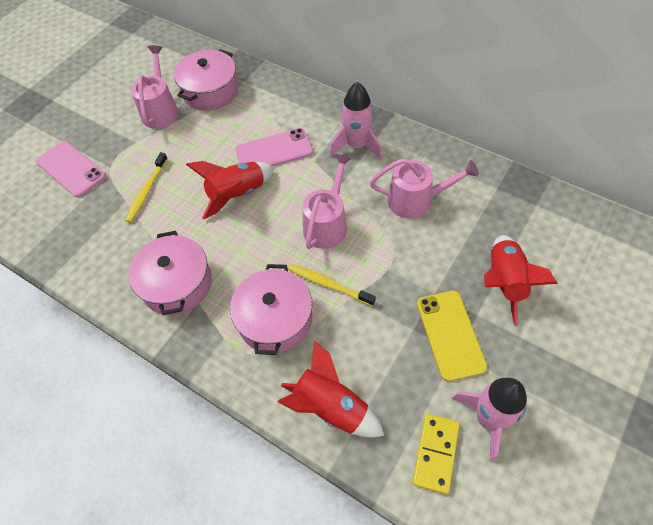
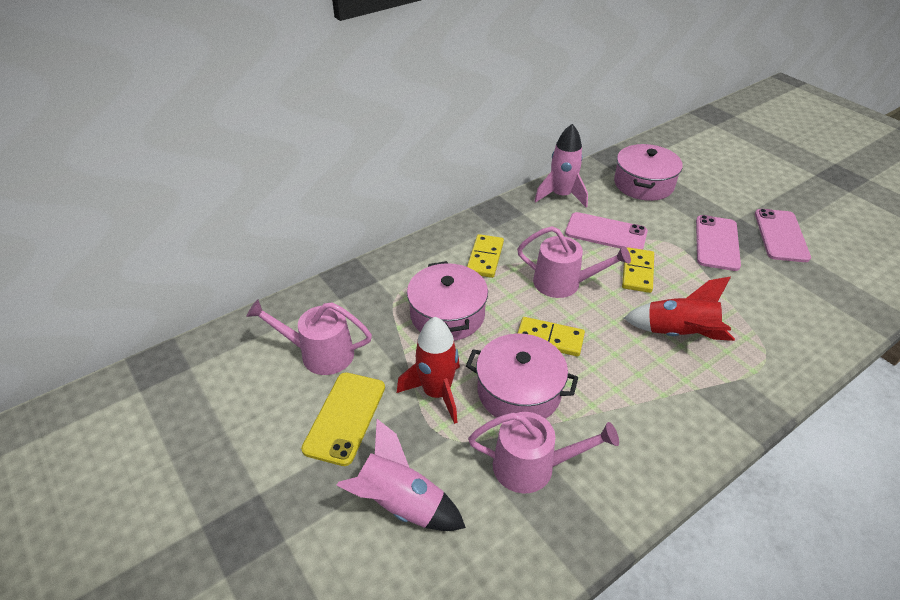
pink phone: 2 -> 3
red rocket: 3 -> 2
yellow domino: 1 -> 3
yellow toothbrush: 2 -> 0

